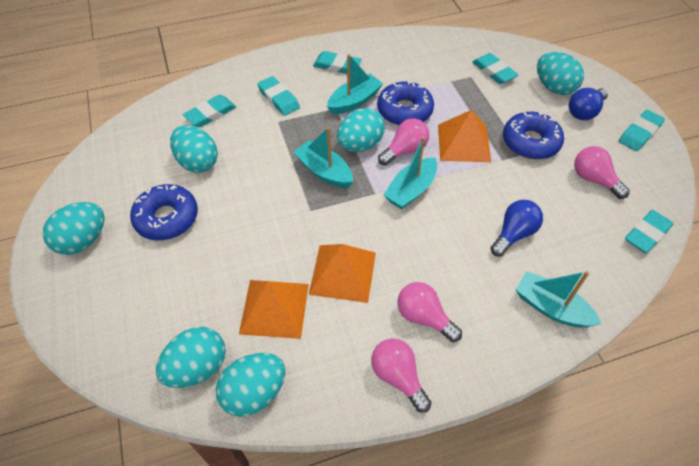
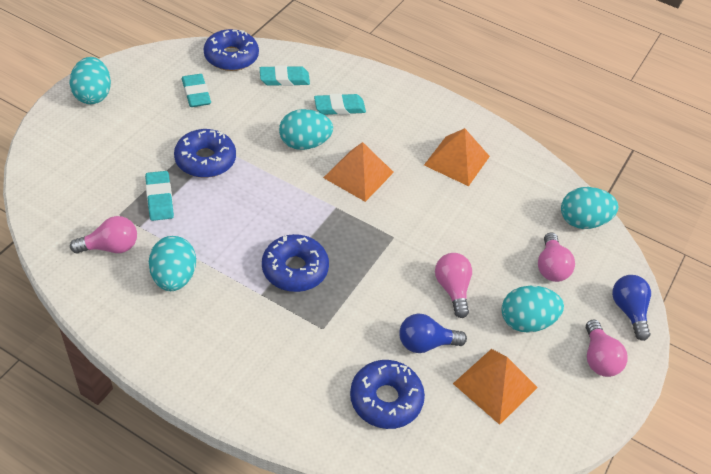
blue donut: 3 -> 4
turquoise boat: 4 -> 0
turquoise egg: 6 -> 5
turquoise eraser: 6 -> 4

